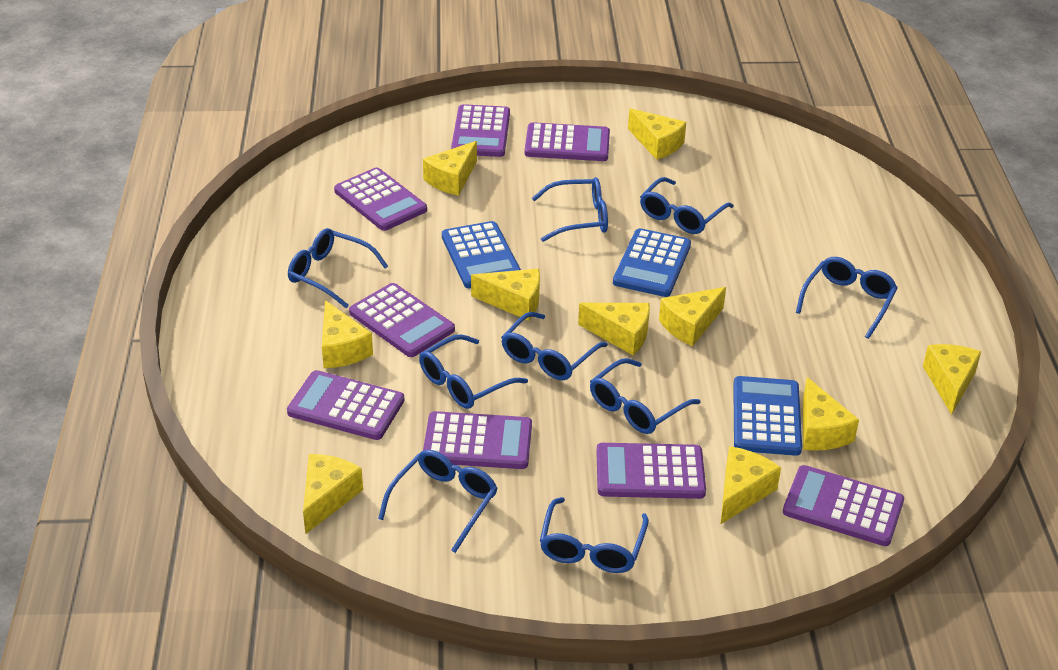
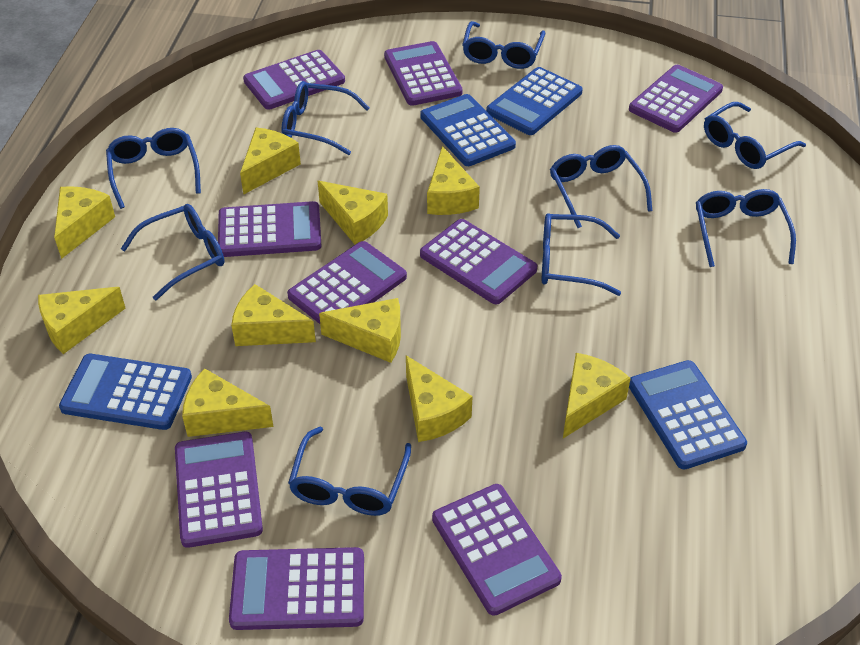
blue calculator: 3 -> 4
purple calculator: 8 -> 9

